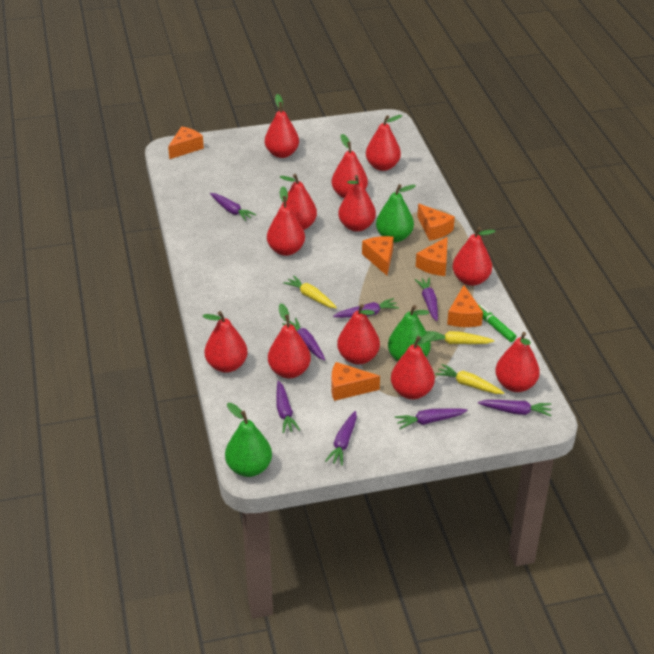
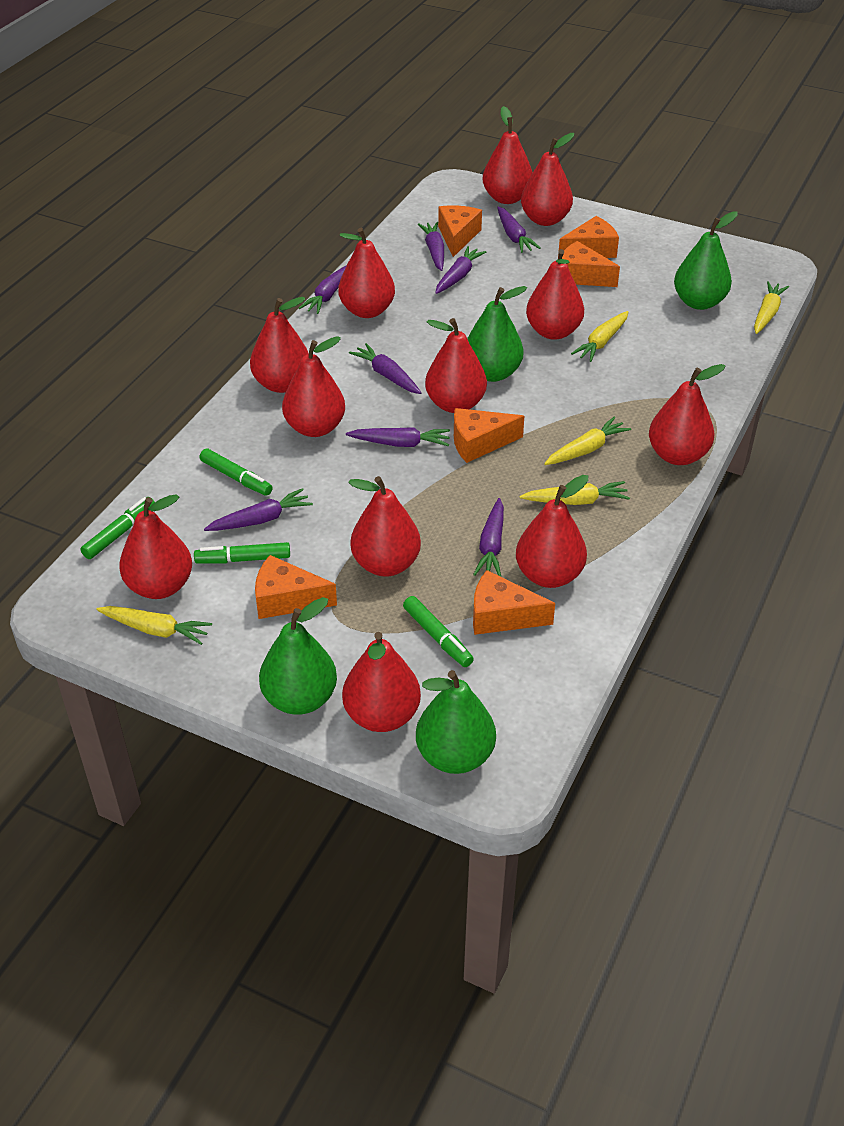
green marker: 1 -> 4
green pear: 3 -> 4
yellow carrot: 3 -> 5

